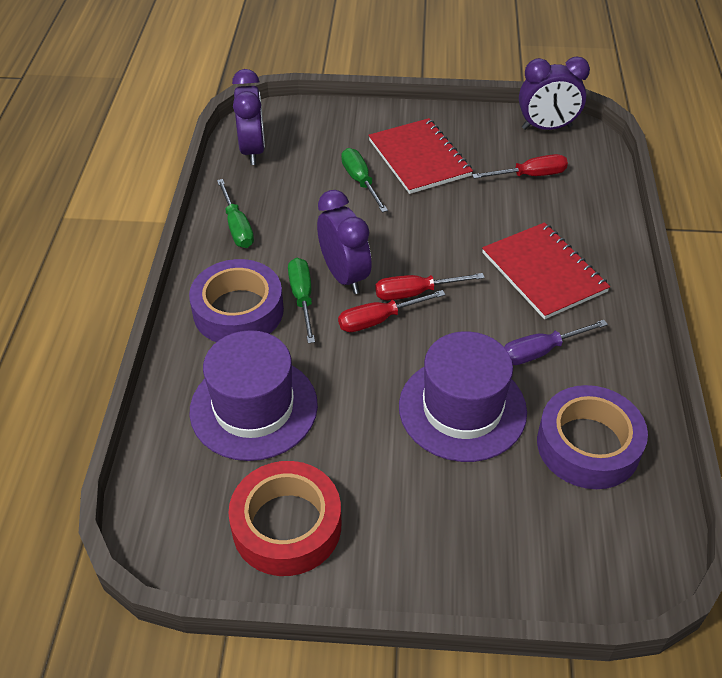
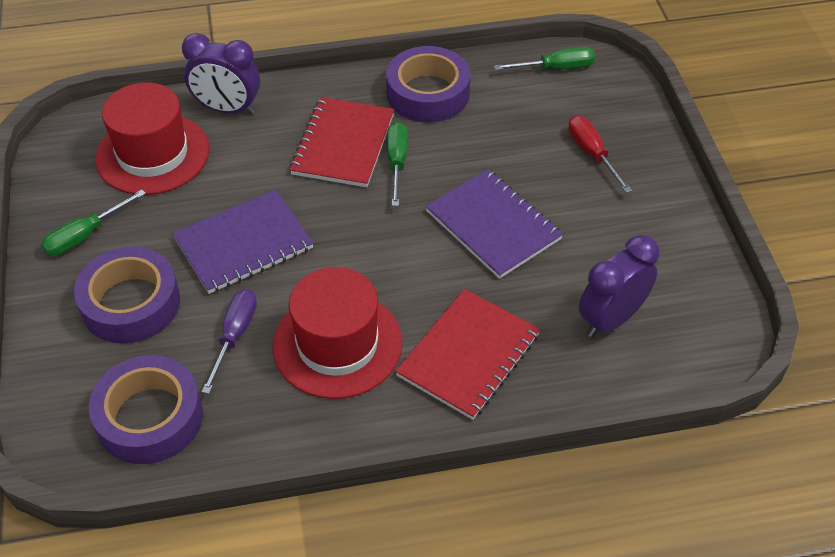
purple clock: 3 -> 2
purple hat: 2 -> 0
purple notebook: 0 -> 2
purple tape: 2 -> 3
red hat: 0 -> 2
red screwdriver: 3 -> 1
red tape: 1 -> 0

